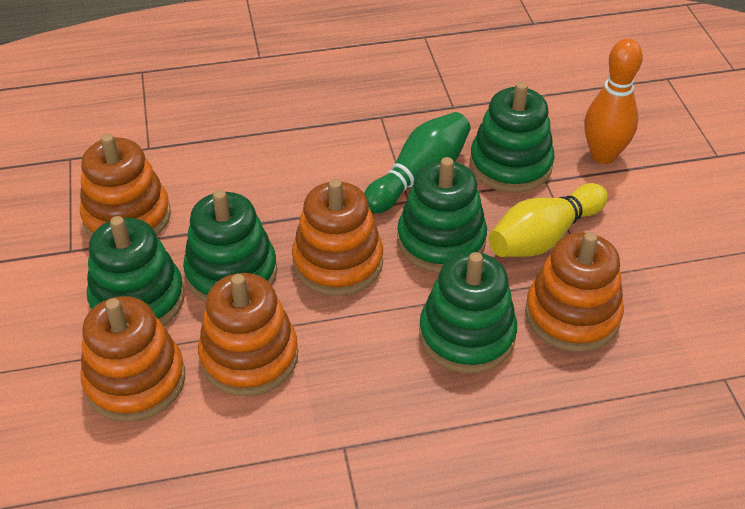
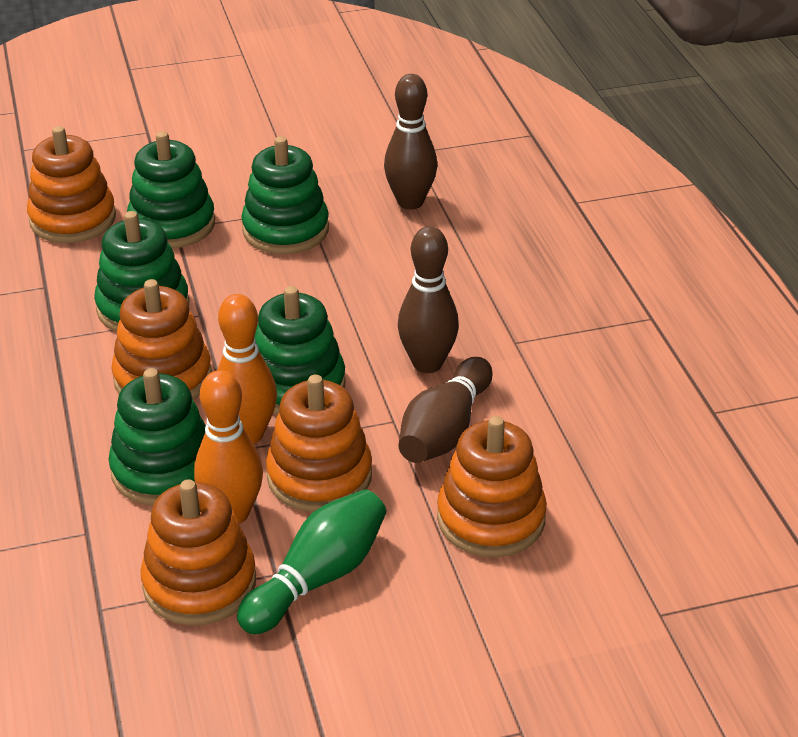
brown bowling pin: 0 -> 3
orange bowling pin: 1 -> 2
yellow bowling pin: 1 -> 0

